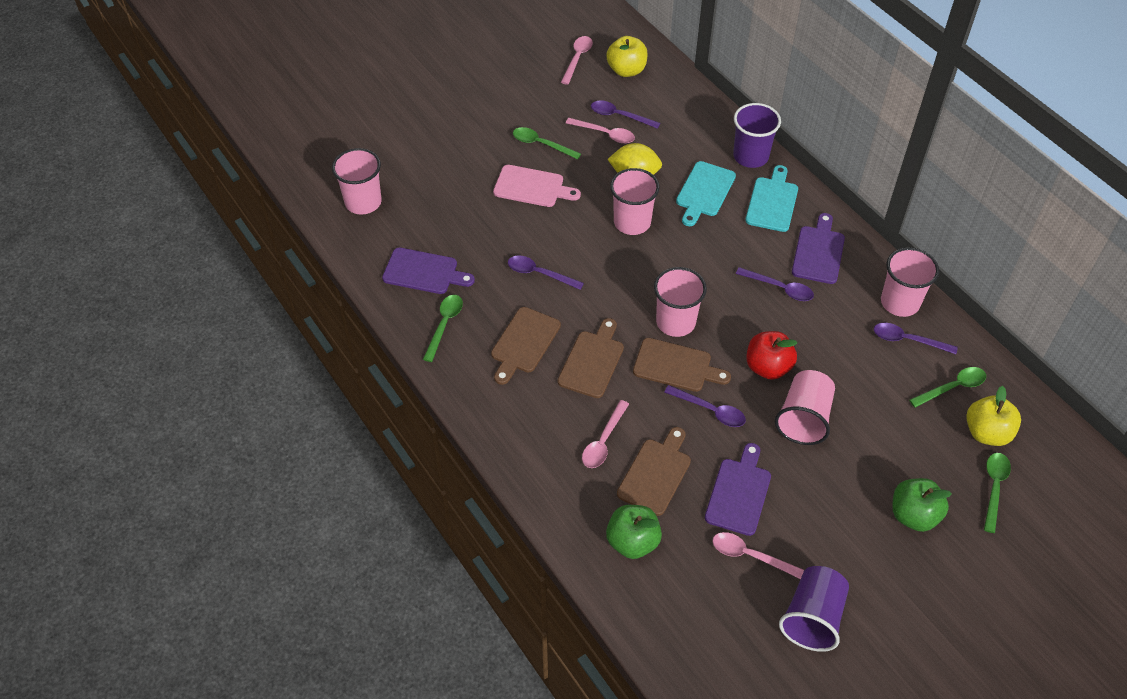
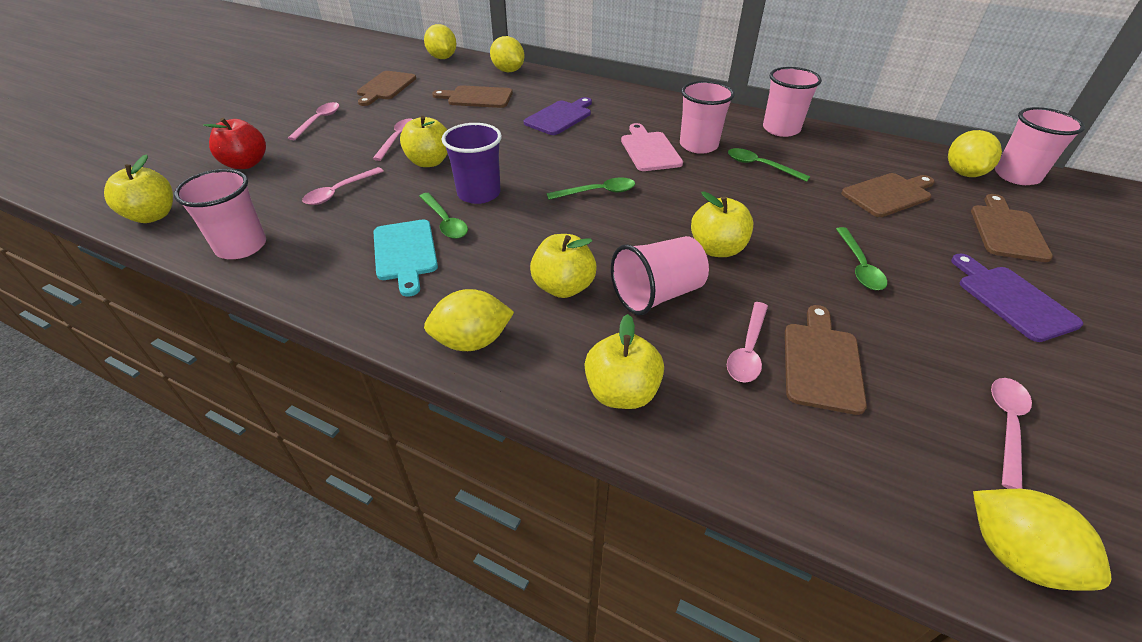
brown cutting board: 4 -> 5
green apple: 2 -> 0
pink spoon: 4 -> 5
purple cup: 2 -> 1
purple cutting board: 3 -> 2
purple spoon: 5 -> 0
turquoise cutting board: 2 -> 1
yellow apple: 2 -> 5
yellow lemon: 1 -> 5

